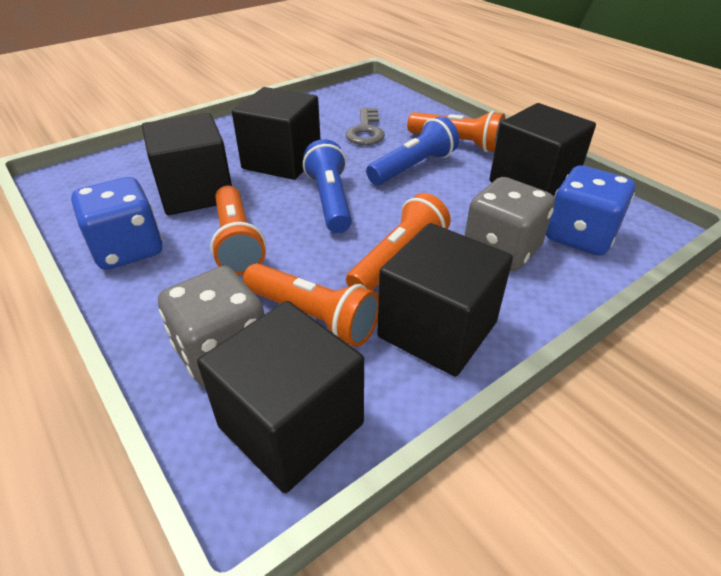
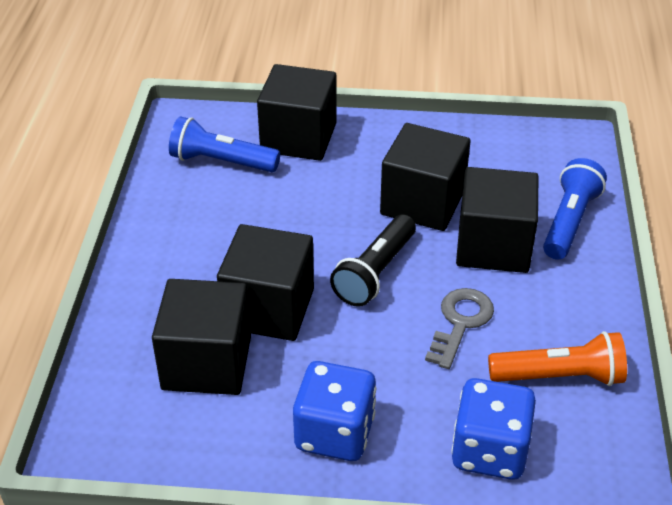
black flashlight: 0 -> 1
grey dice: 2 -> 0
orange flashlight: 4 -> 1

